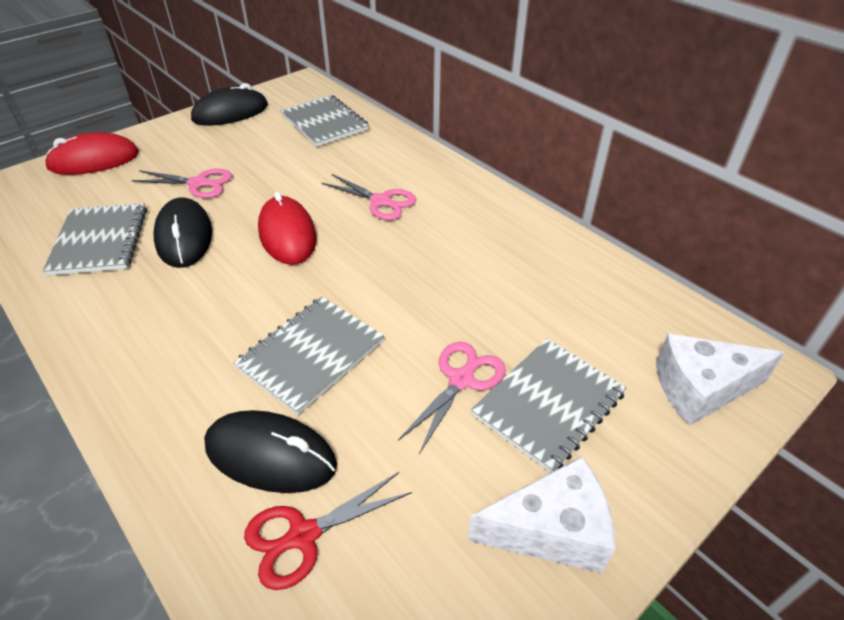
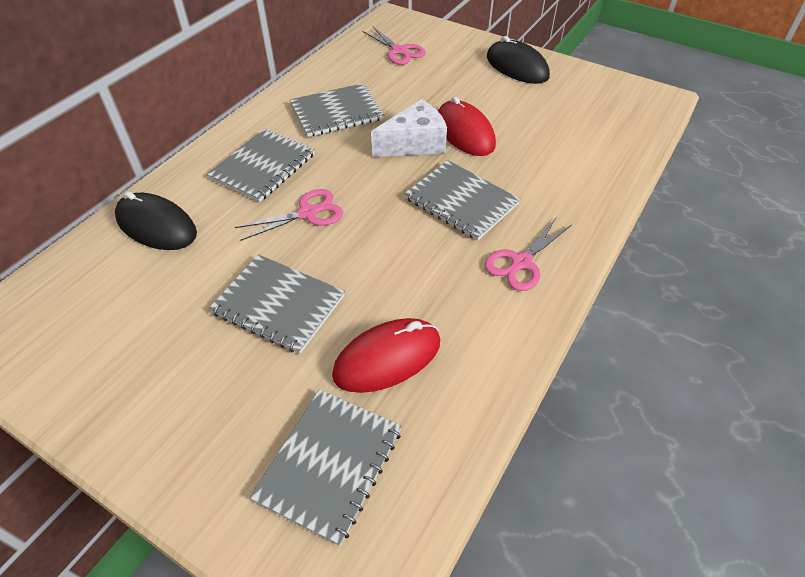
black mouse: 3 -> 2
grey notebook: 4 -> 5
red scissors: 1 -> 0
white cheese: 2 -> 1

